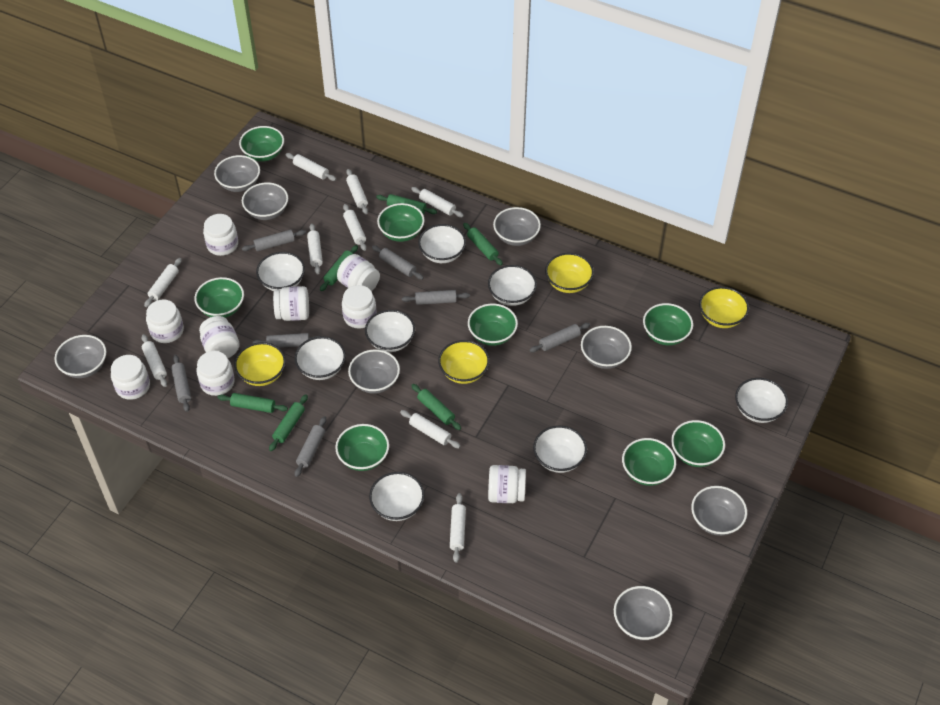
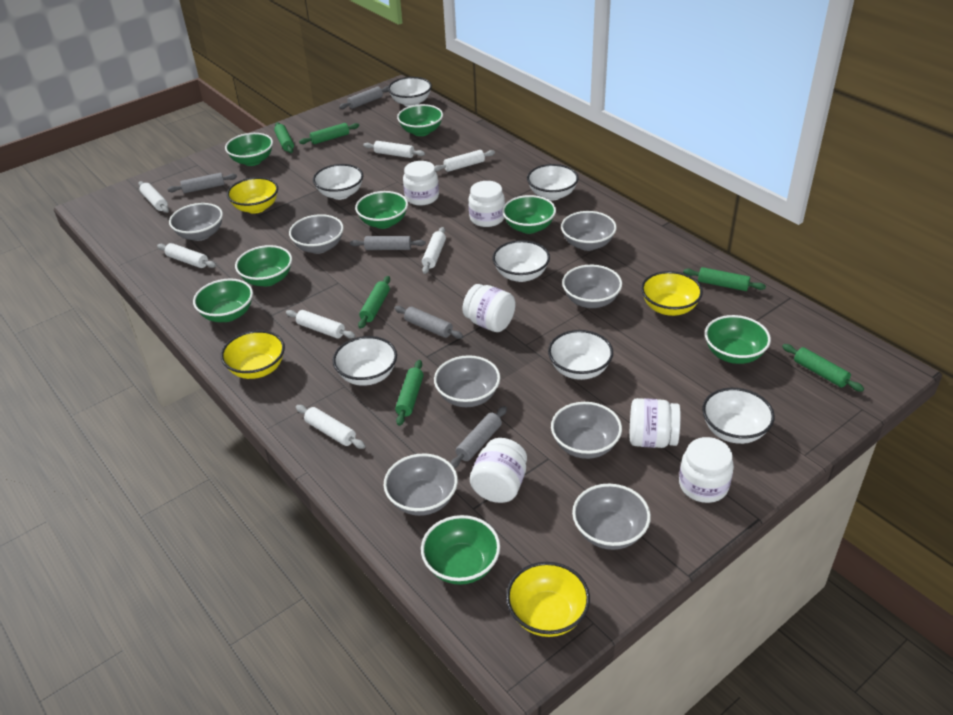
grey rolling pin: 7 -> 5
white bowl: 8 -> 7
white jar: 9 -> 6
white rolling pin: 9 -> 7

